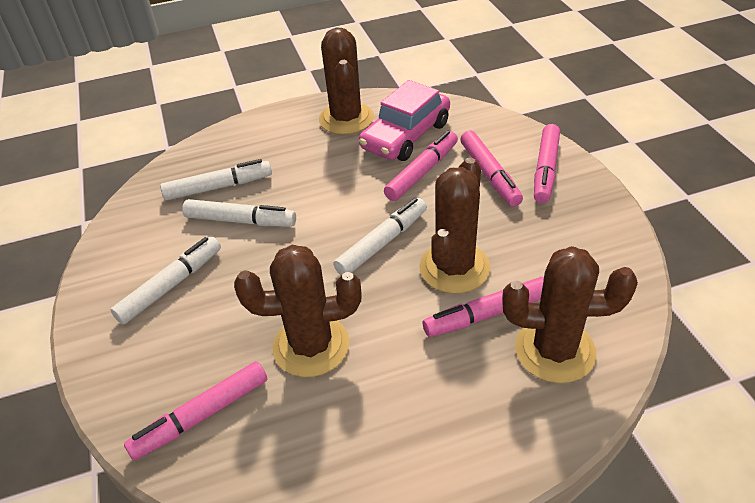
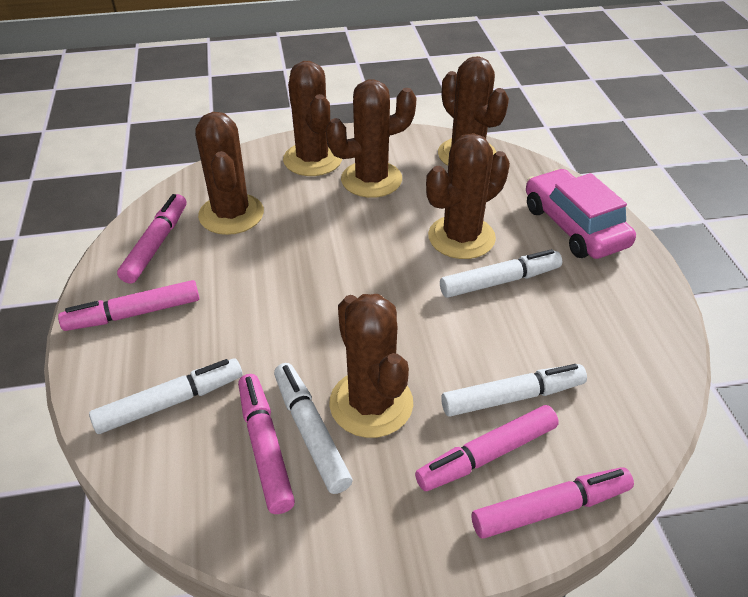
brown cactus: 4 -> 6

